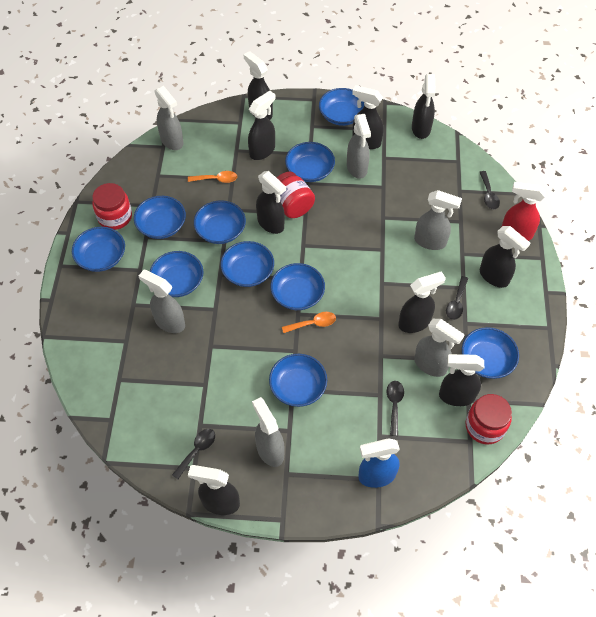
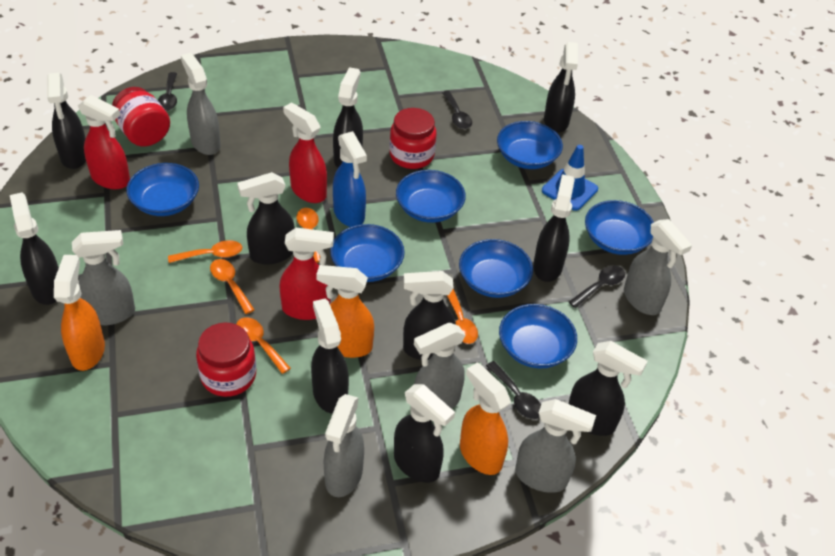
black spray bottle: 9 -> 10
blue bowl: 10 -> 7
blue traffic cone: 0 -> 1
orange spoon: 2 -> 5
orange spray bottle: 0 -> 3
red spray bottle: 1 -> 3

